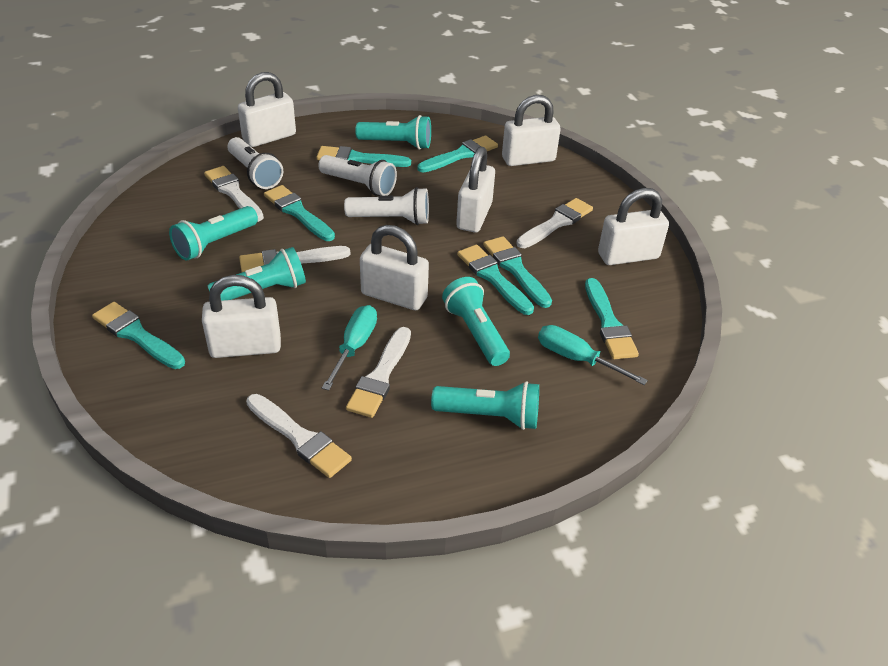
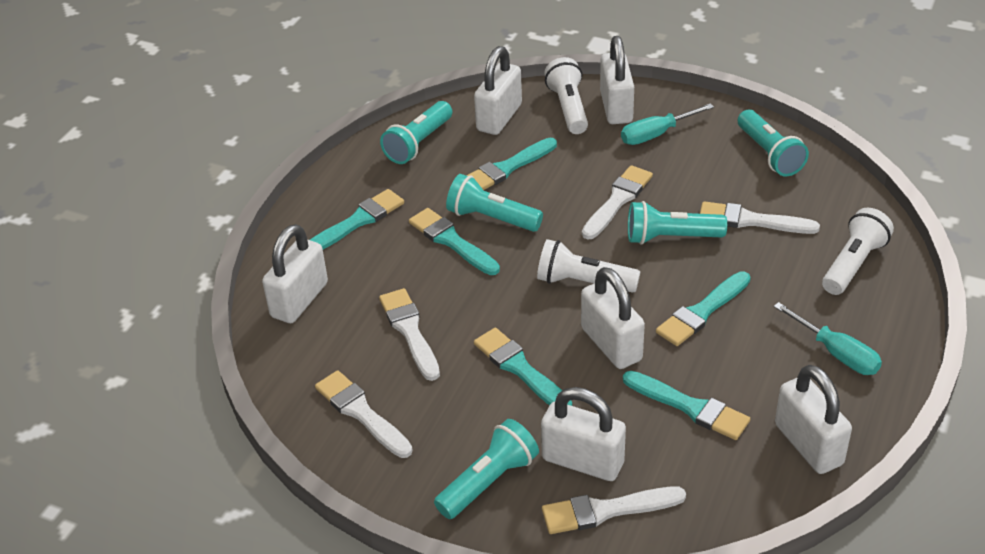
turquoise brush: 7 -> 6

